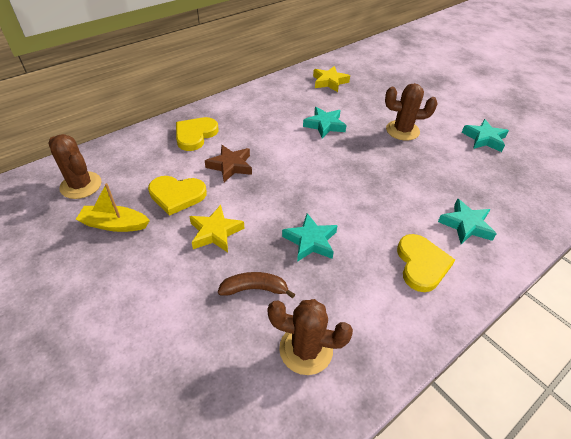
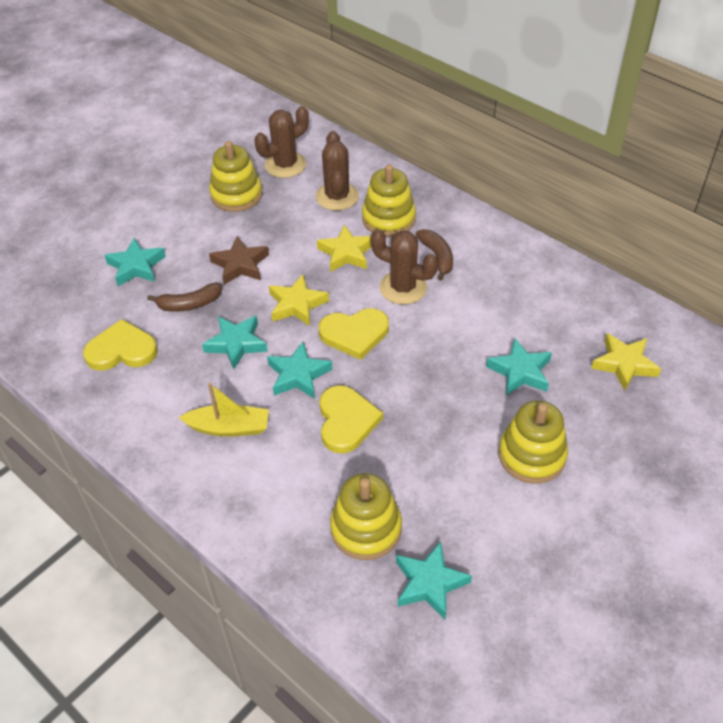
brown banana: 1 -> 2
turquoise star: 4 -> 5
yellow stacking toy: 0 -> 4
yellow star: 2 -> 3

